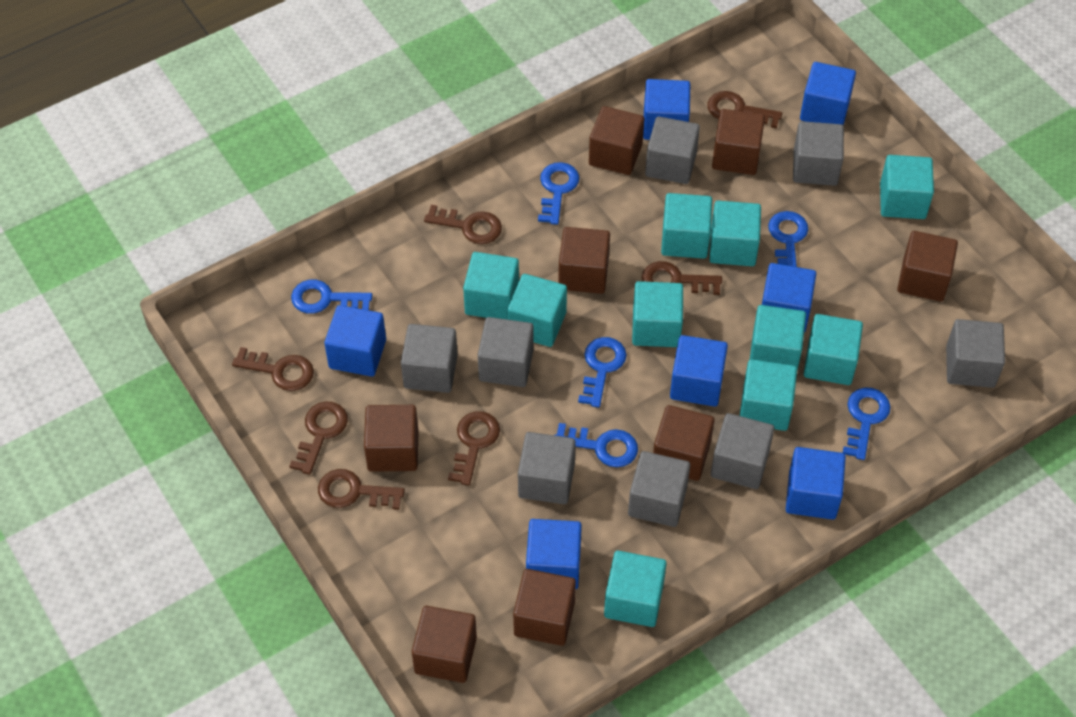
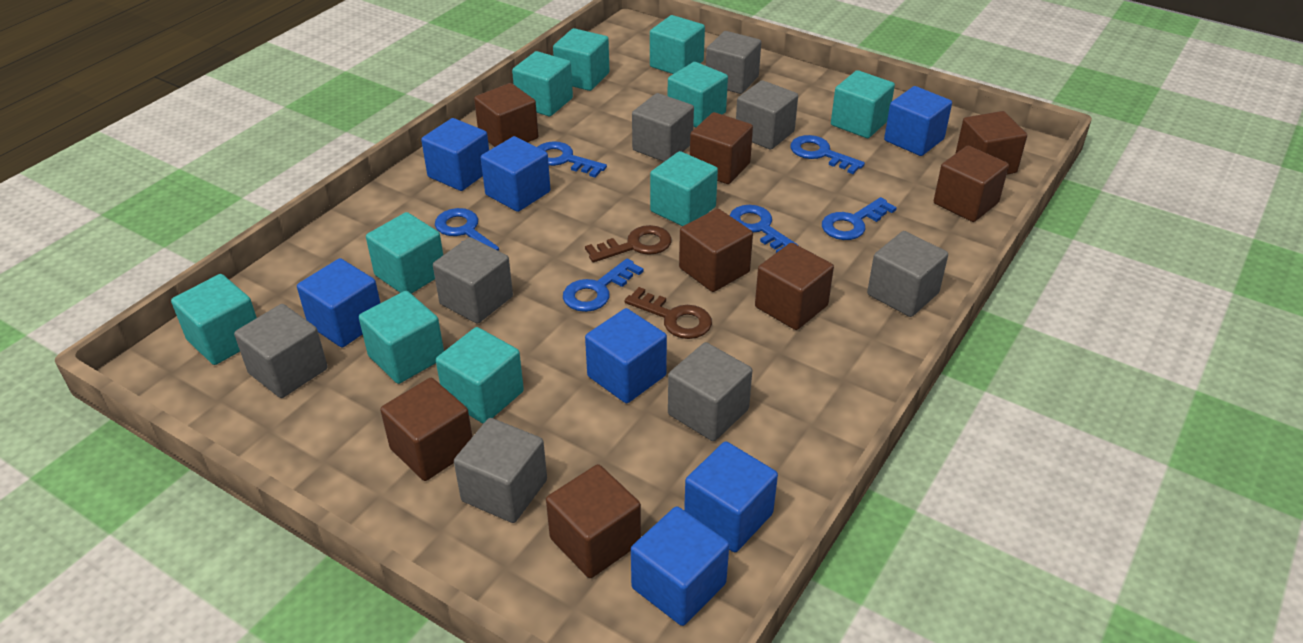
brown key: 7 -> 2

